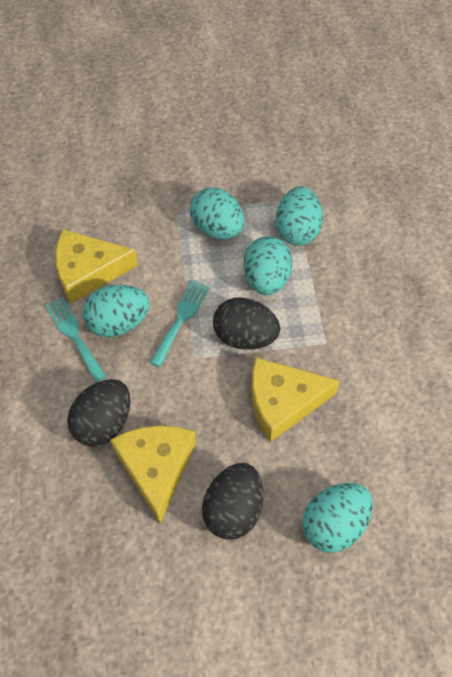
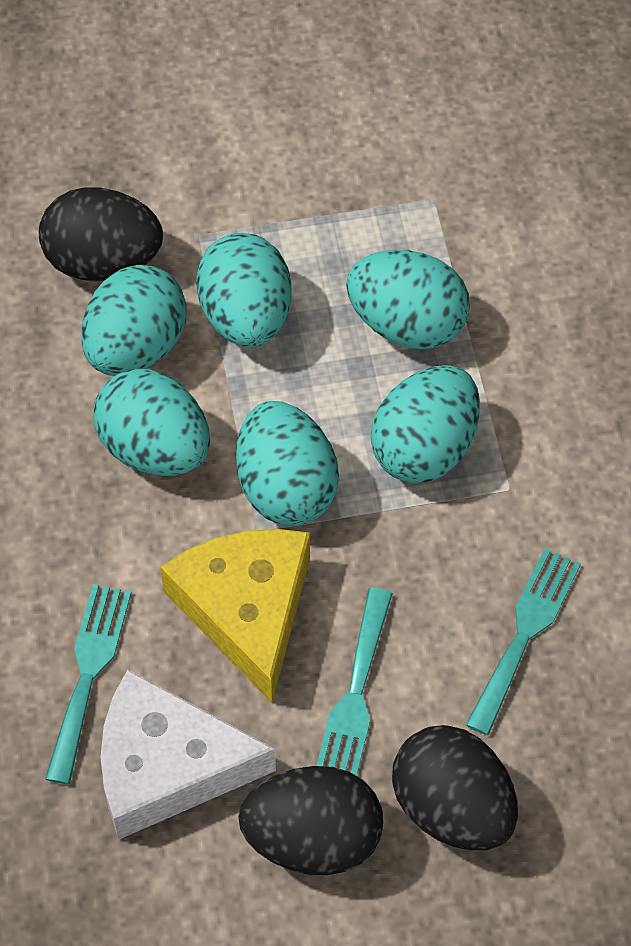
turquoise egg: 5 -> 6
turquoise fork: 2 -> 3
white cheese: 0 -> 1
yellow cheese: 3 -> 1

